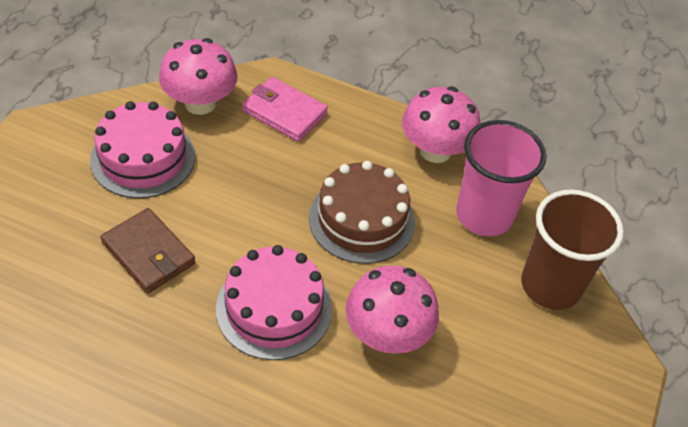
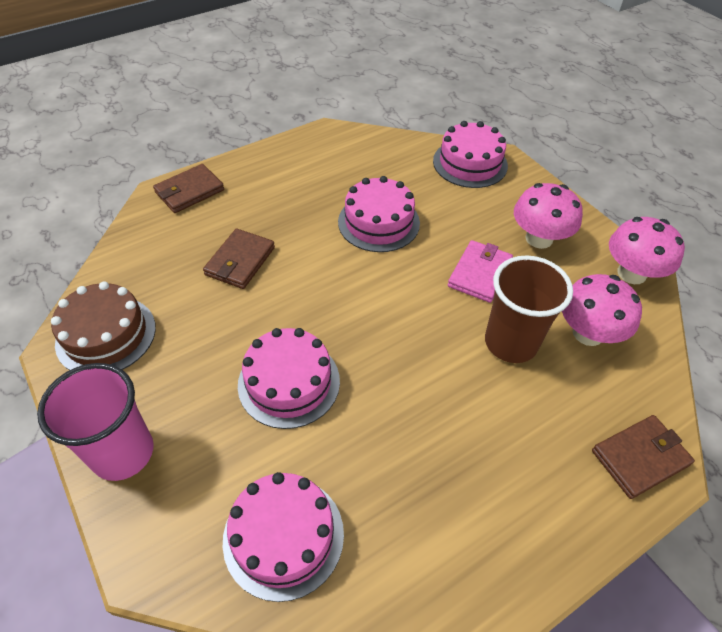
brown wallet: 1 -> 3
pink cake: 2 -> 4

